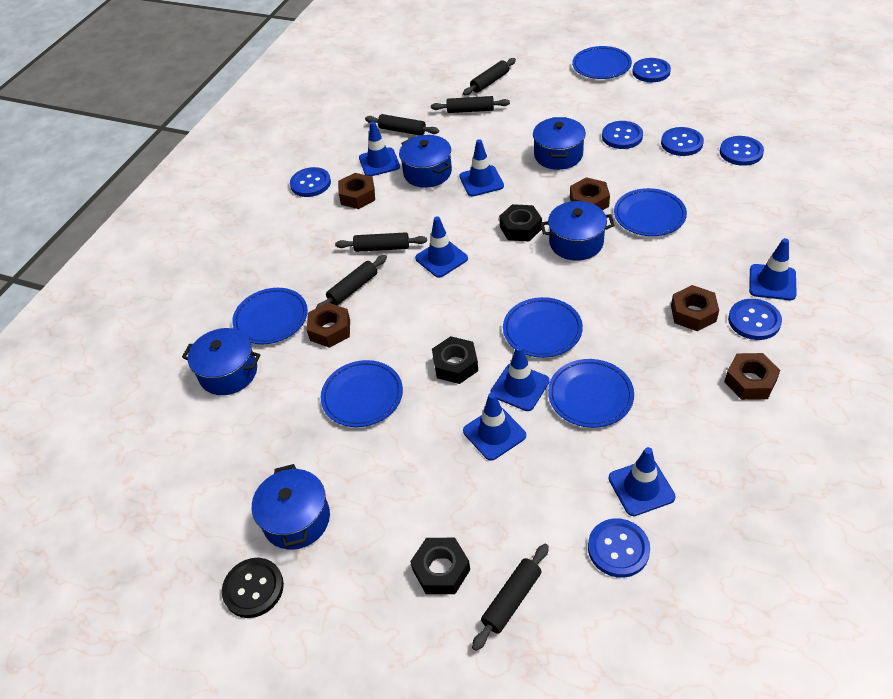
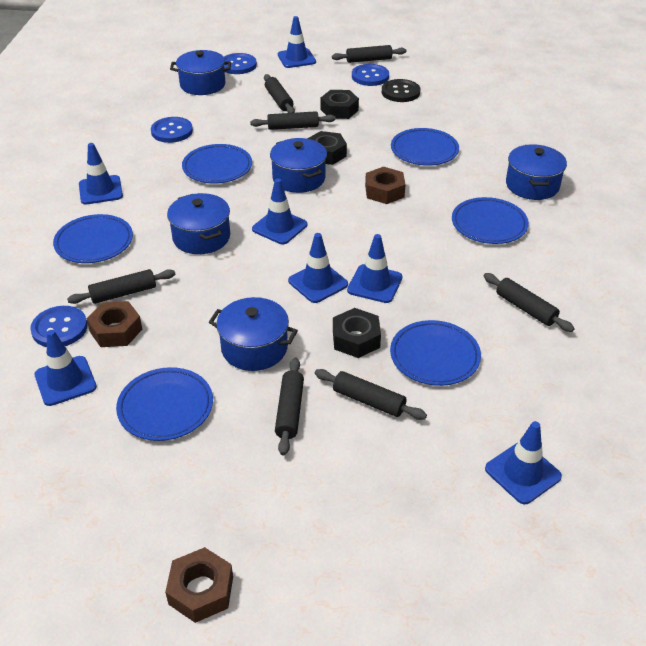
black rolling pin: 6 -> 7
blue button: 7 -> 4
brown nut: 5 -> 3

